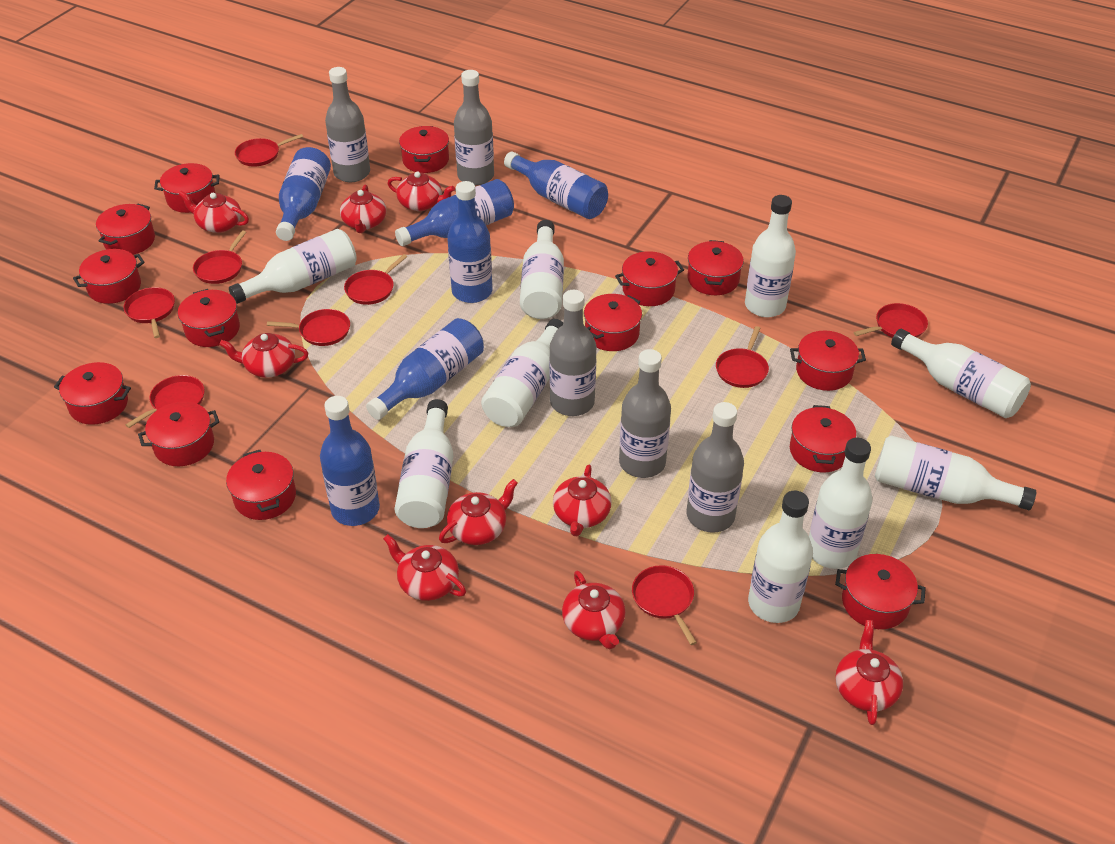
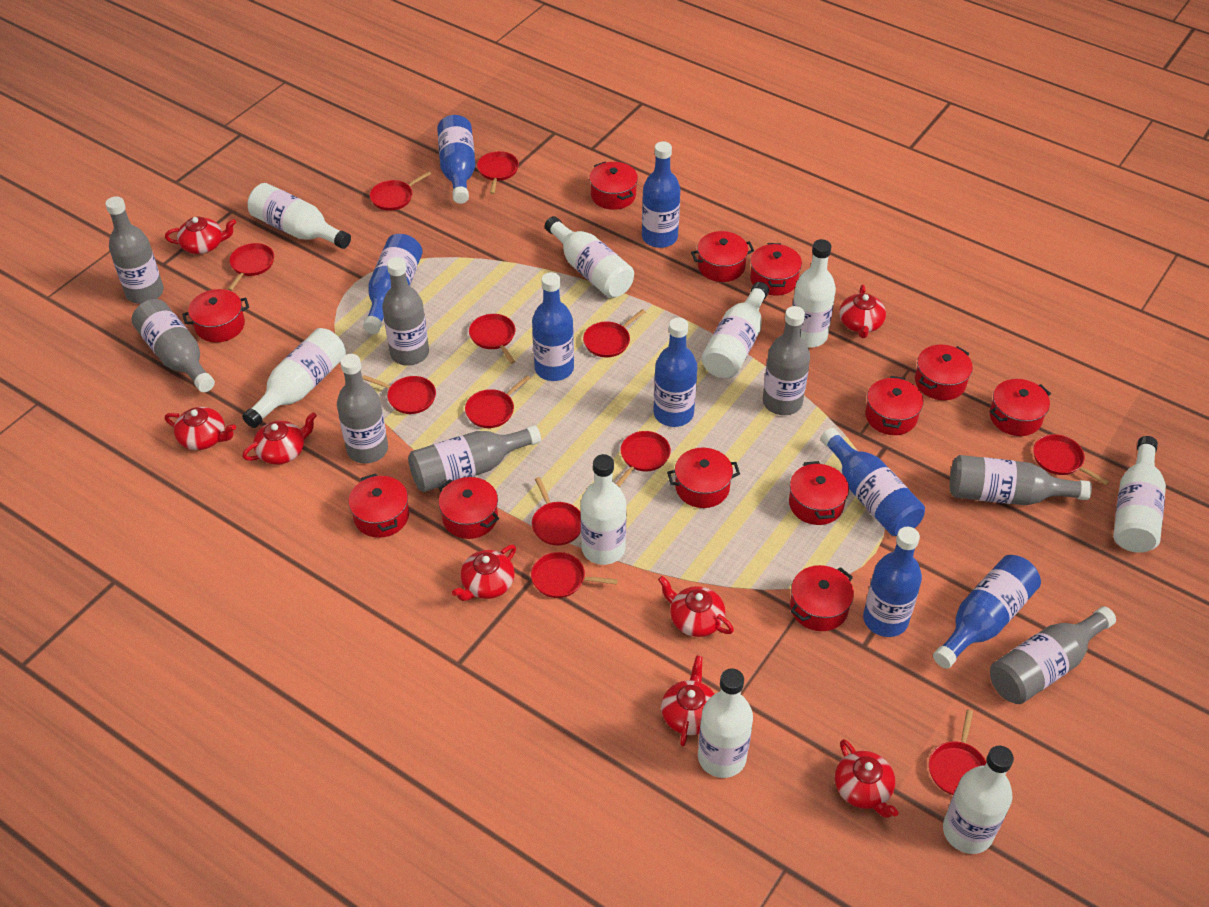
blue bottle: 6 -> 8
grey bottle: 5 -> 8
red pan: 9 -> 12
red pot: 14 -> 12
red teapot: 9 -> 8

